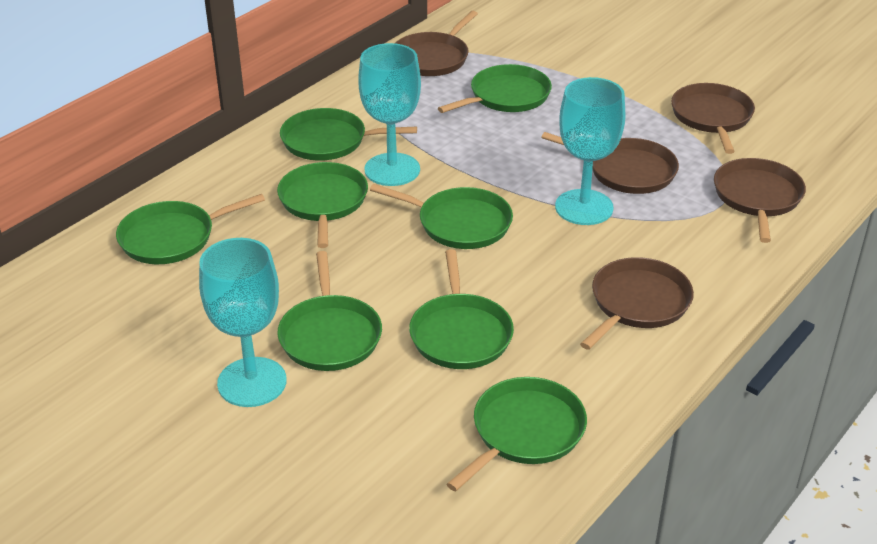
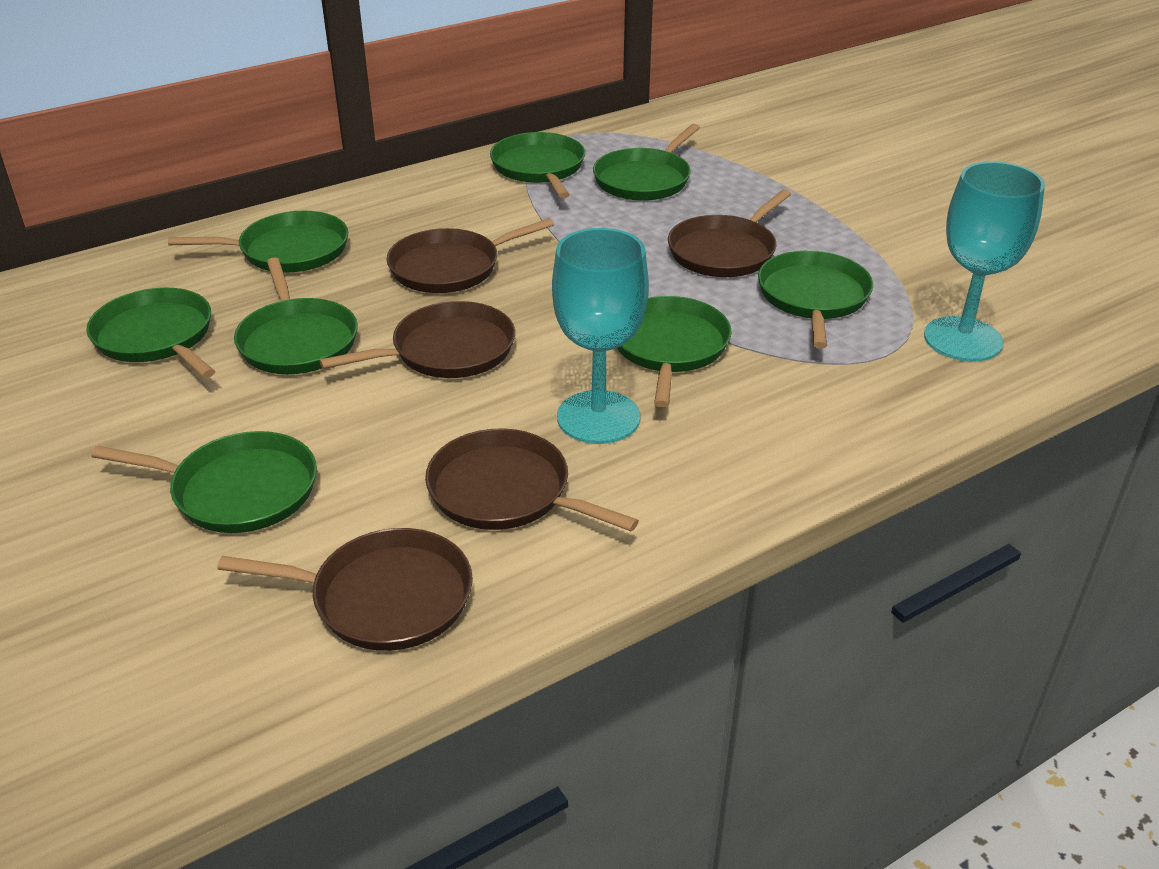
turquoise goblet: 3 -> 2

